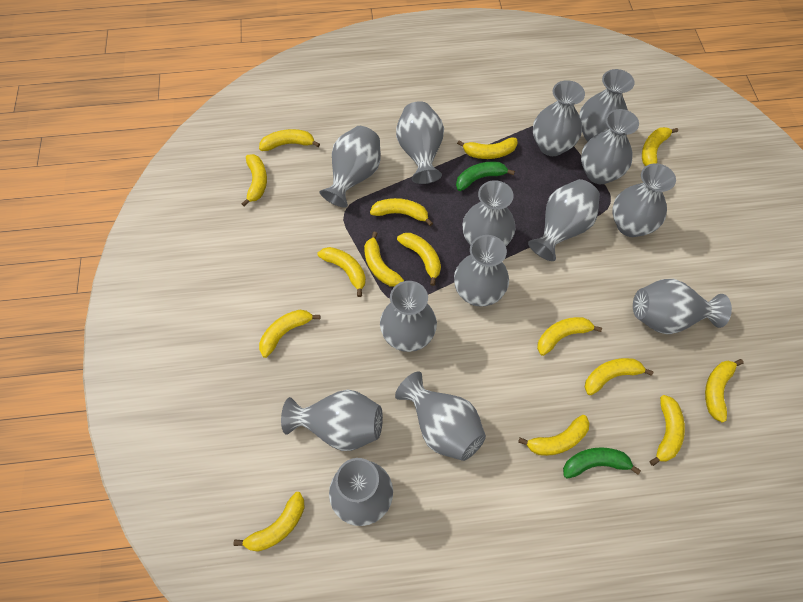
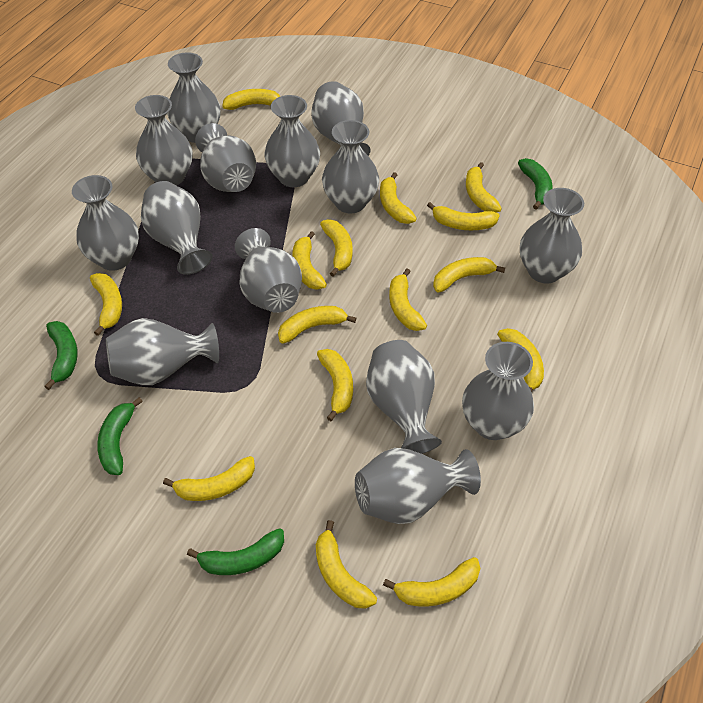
green banana: 2 -> 4

